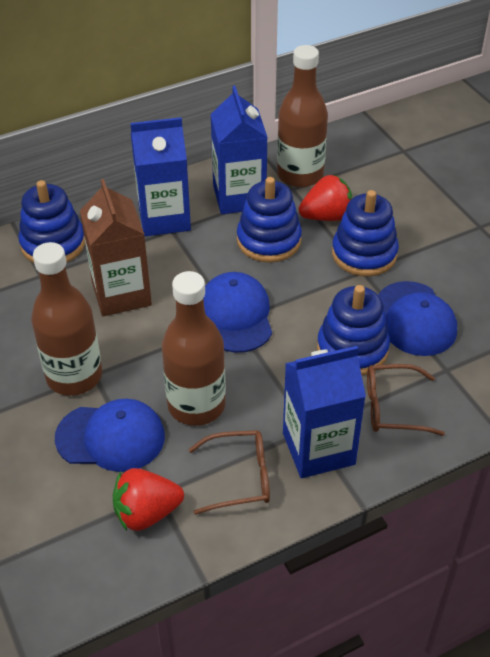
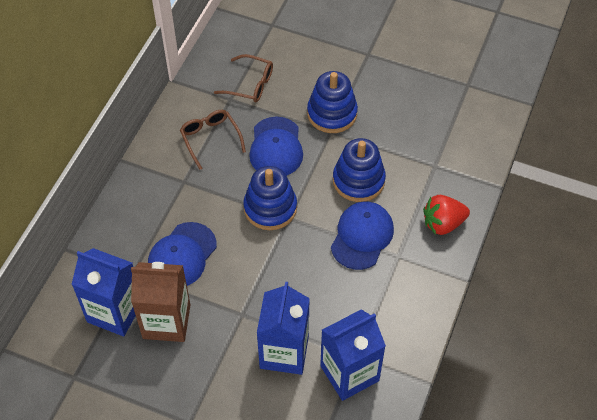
blue stacking toy: 4 -> 3
brown bottle: 3 -> 0
red strawberry: 2 -> 1

